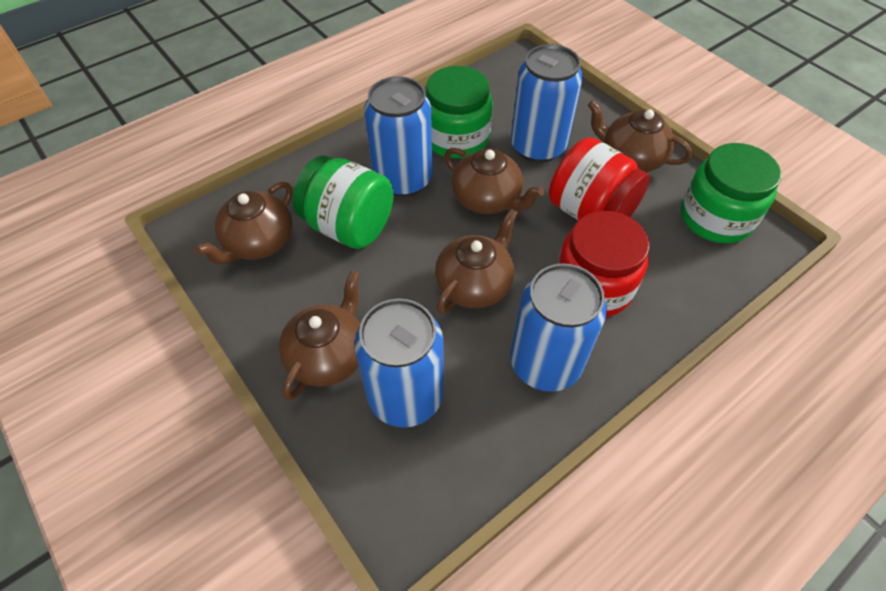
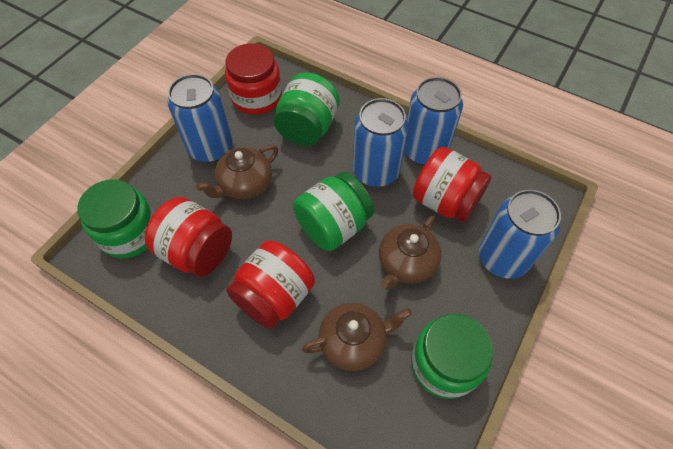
brown teapot: 5 -> 3
green jar: 3 -> 4
red jar: 2 -> 4

